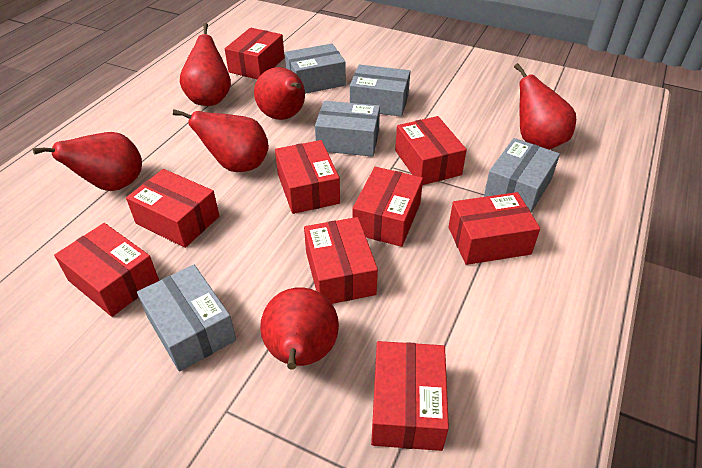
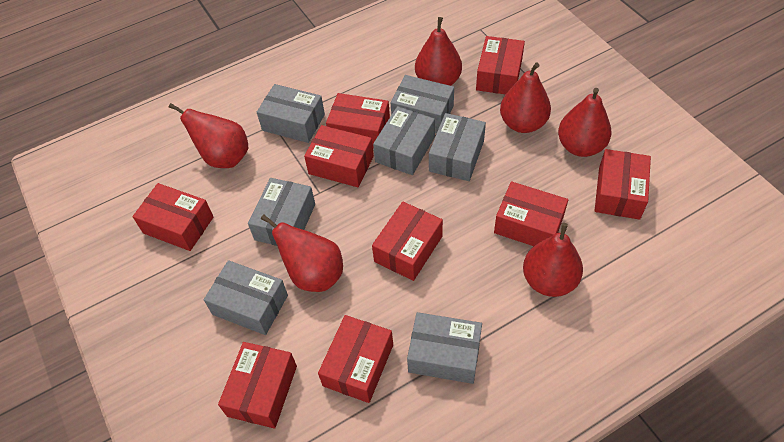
grey box: 5 -> 7

